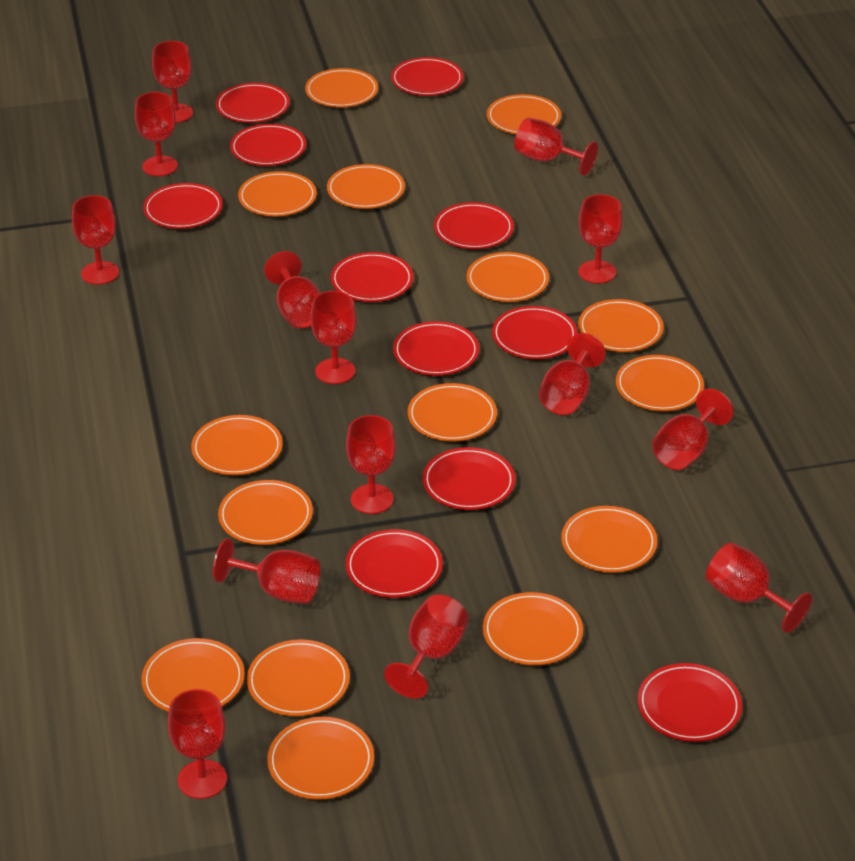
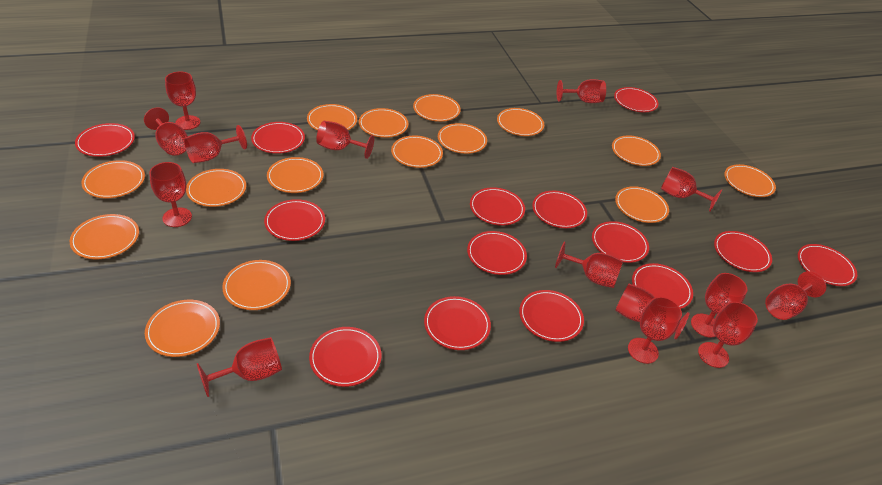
red plate: 11 -> 14

